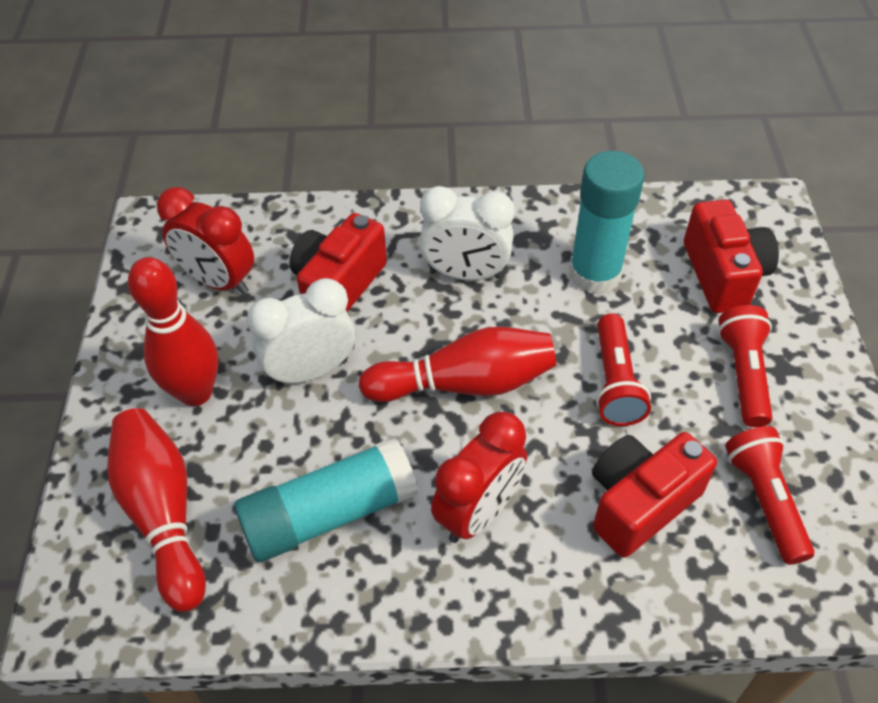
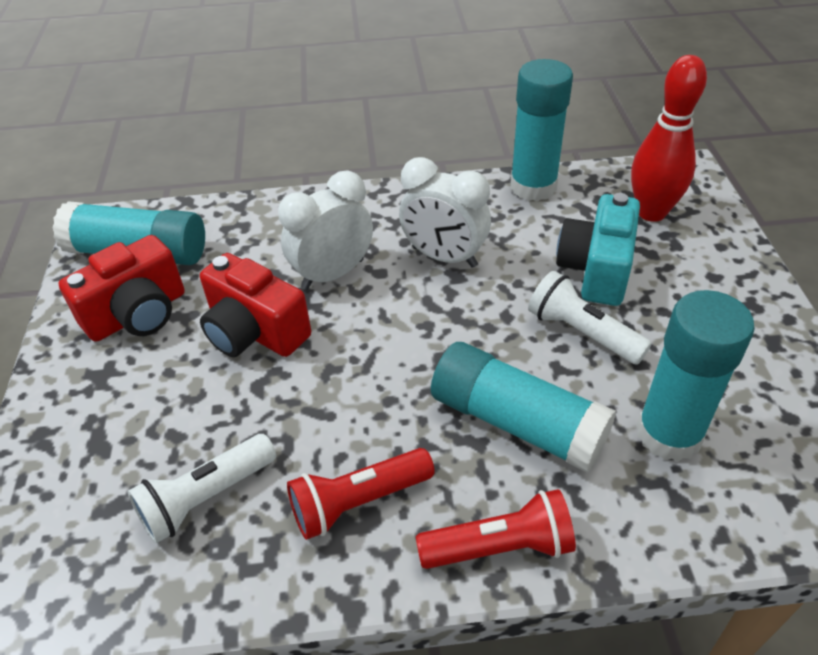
red bowling pin: 3 -> 1
red camera: 3 -> 2
red clock: 2 -> 0
red flashlight: 3 -> 2
turquoise camera: 0 -> 1
turquoise glue stick: 2 -> 4
white flashlight: 0 -> 2

